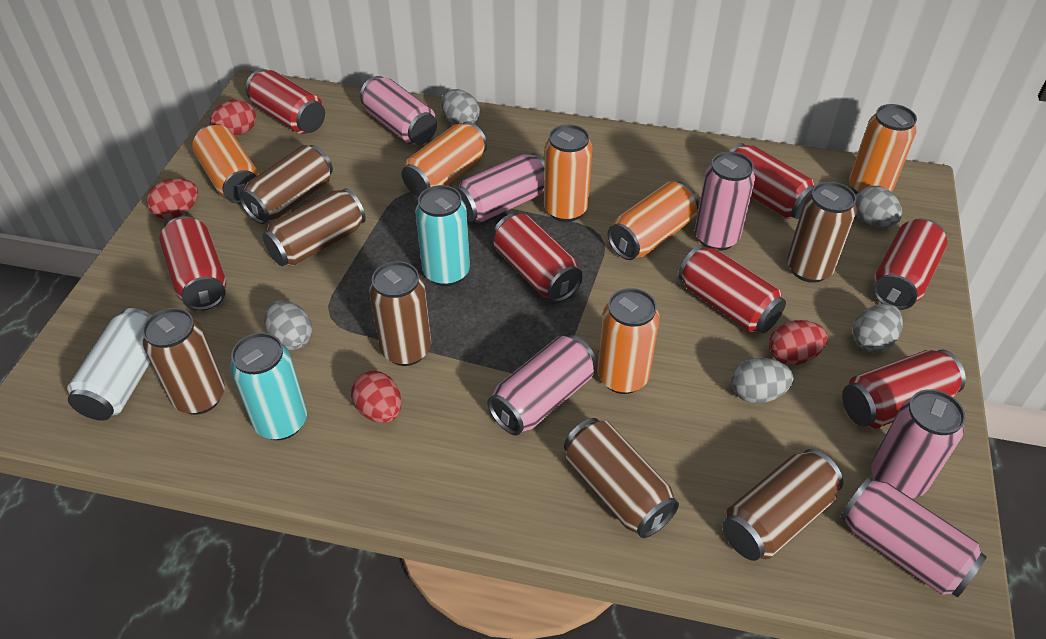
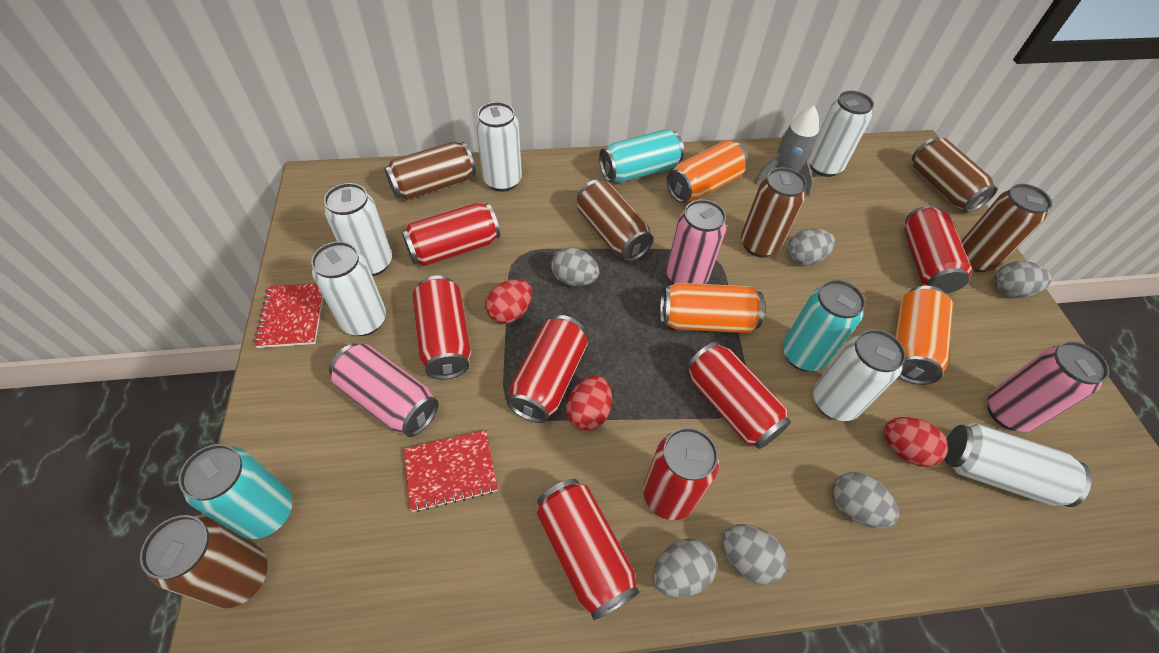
brown can: 7 -> 6
grey egg: 5 -> 6
grey rocket: 0 -> 1
orange can: 6 -> 3
pink can: 6 -> 3
red egg: 4 -> 3
red notebook: 0 -> 2
turquoise can: 2 -> 3
white can: 1 -> 6

